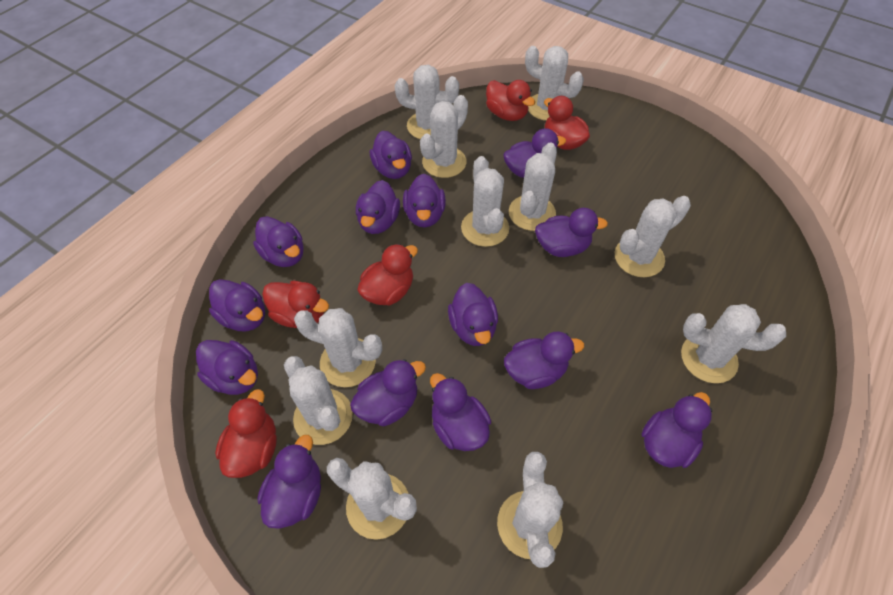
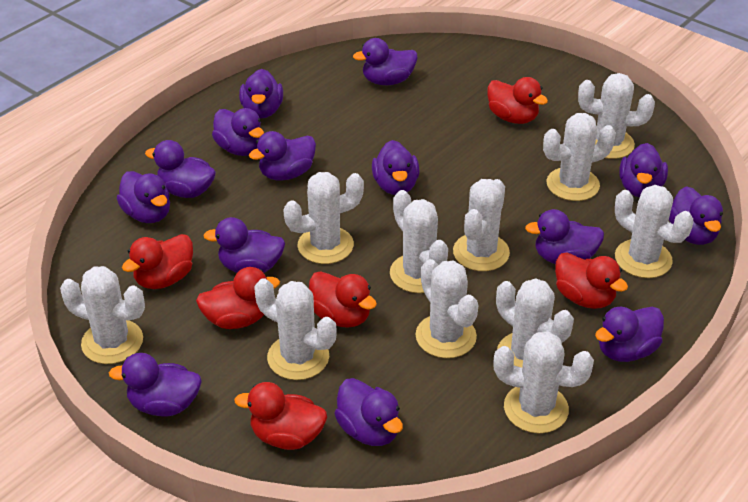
red duck: 5 -> 6

